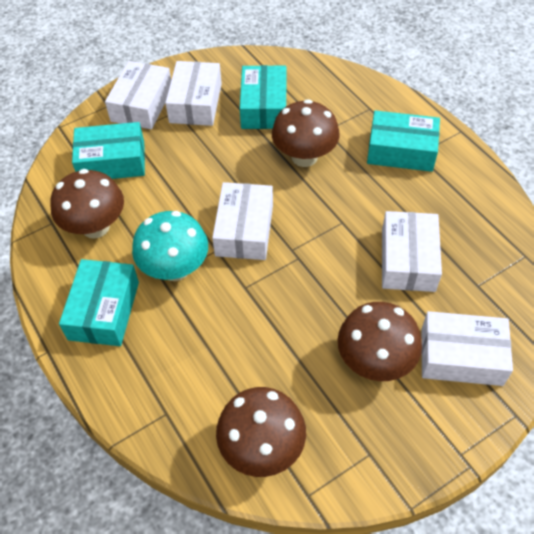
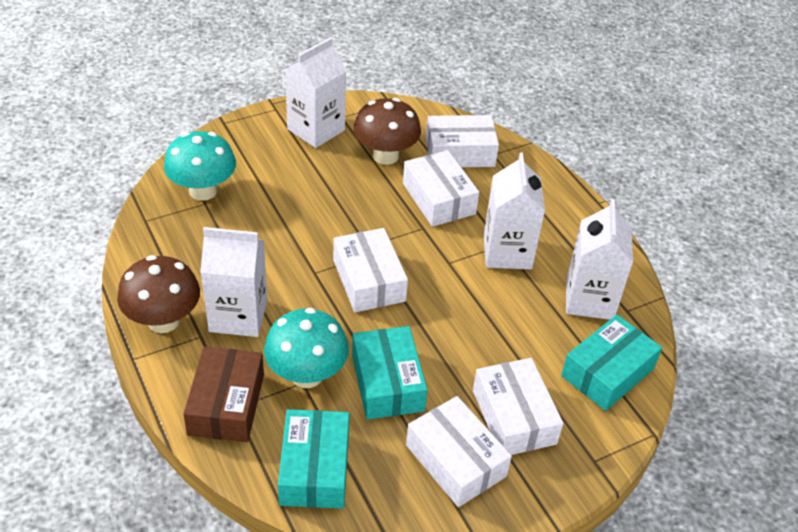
brown box: 0 -> 1
brown mushroom: 4 -> 2
turquoise box: 4 -> 3
turquoise mushroom: 1 -> 2
white carton: 0 -> 4

